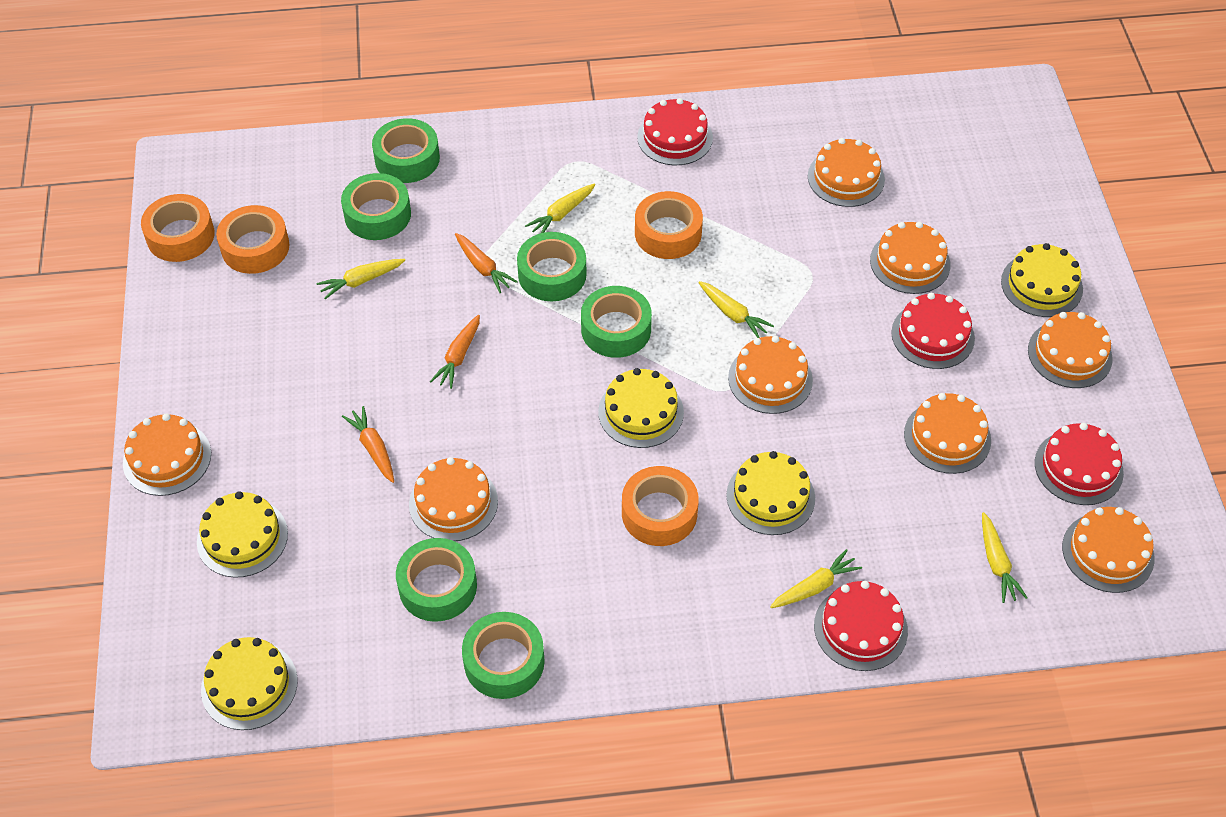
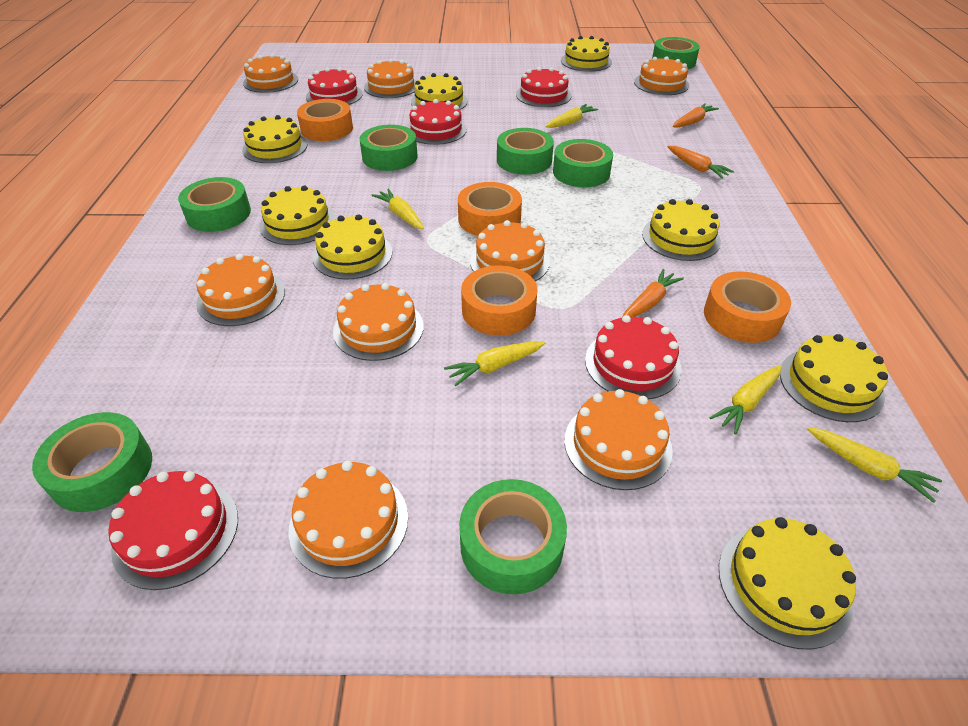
green tape: 6 -> 7
red cake: 4 -> 5
yellow cake: 5 -> 8

